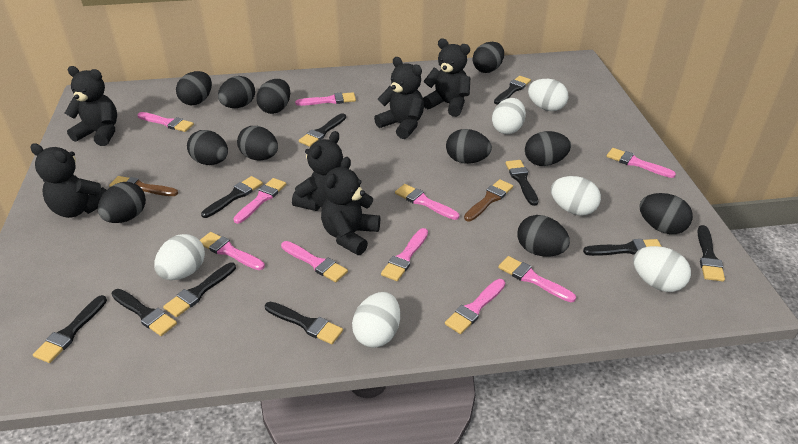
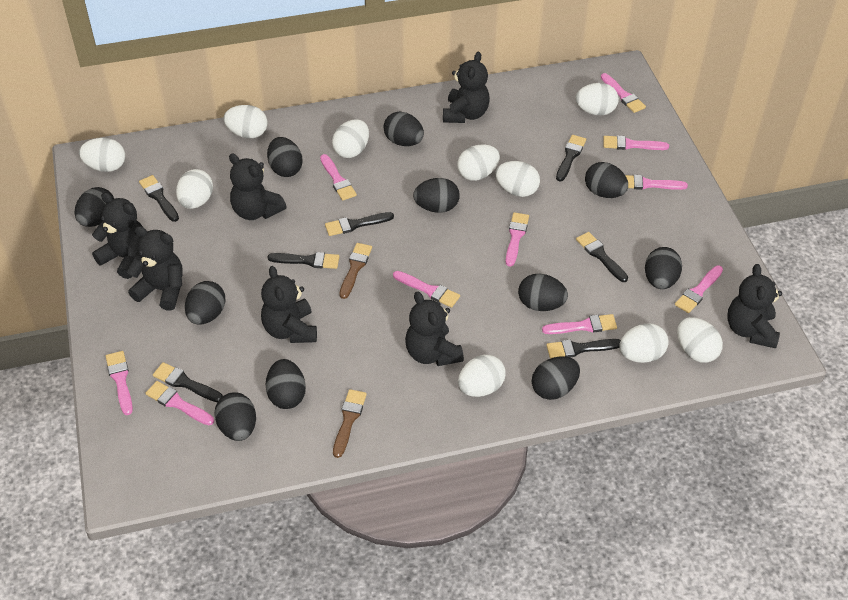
black brush: 10 -> 7
black teddy bear: 6 -> 7
white egg: 6 -> 10

